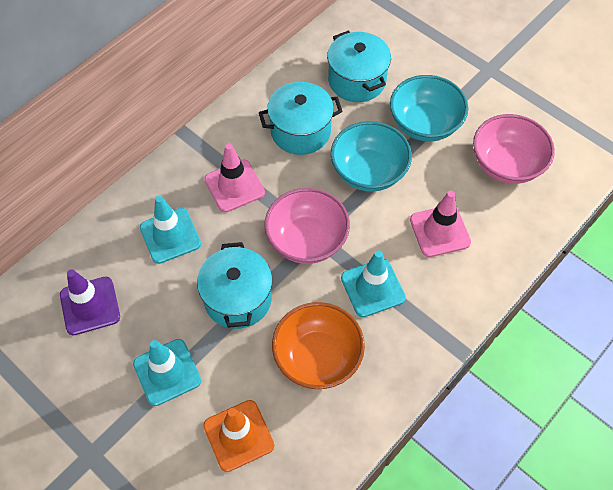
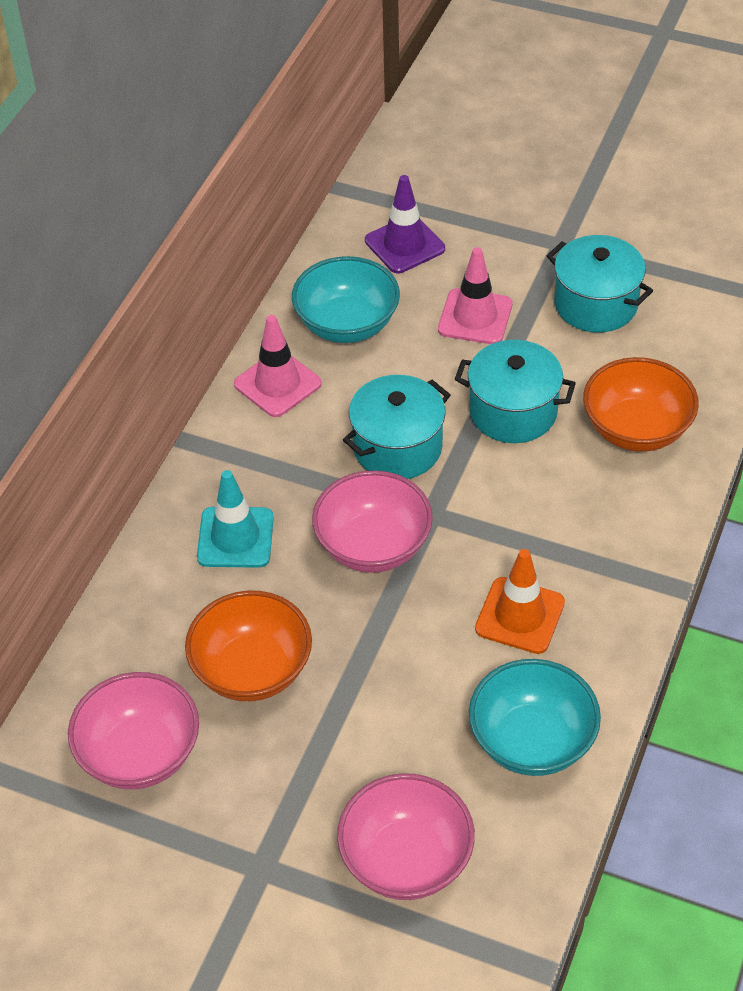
orange bowl: 1 -> 2
pink bowl: 2 -> 3
turquoise traffic cone: 3 -> 1

